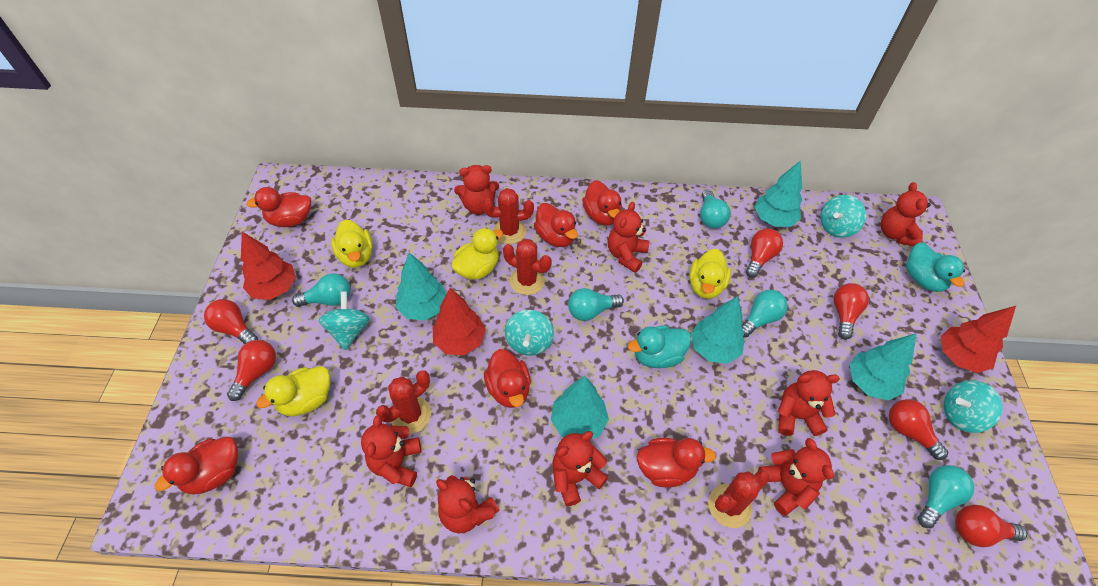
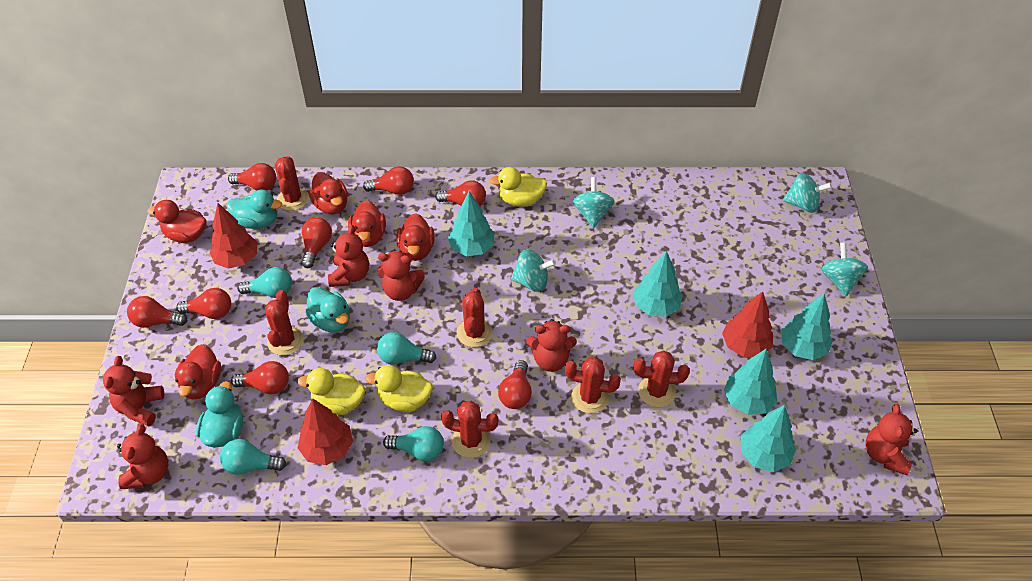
red cactus: 4 -> 6
red duck: 6 -> 5
red light bulb: 6 -> 8
red teddy bear: 8 -> 6
turquoise duck: 2 -> 3
turquoise light bulb: 5 -> 4
yellow duck: 4 -> 3

